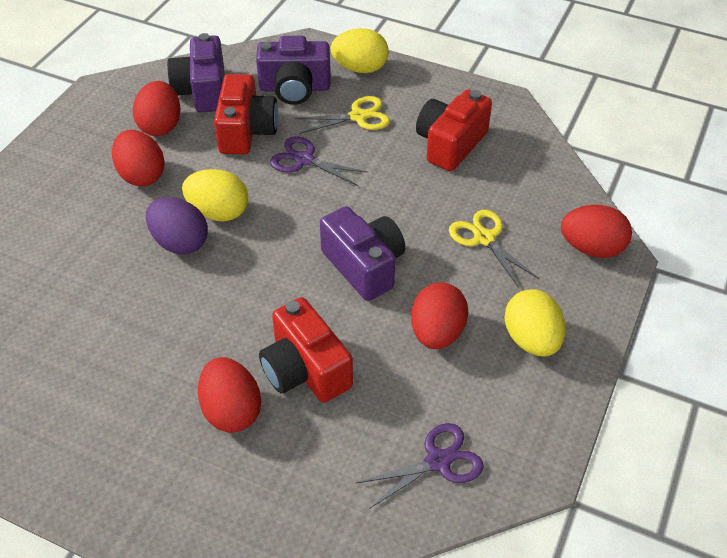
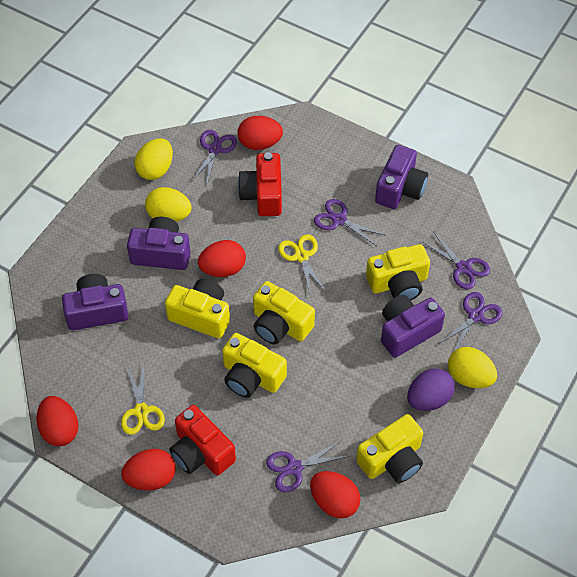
purple camera: 3 -> 4
purple scissors: 2 -> 5
red camera: 3 -> 2
yellow camera: 0 -> 5

